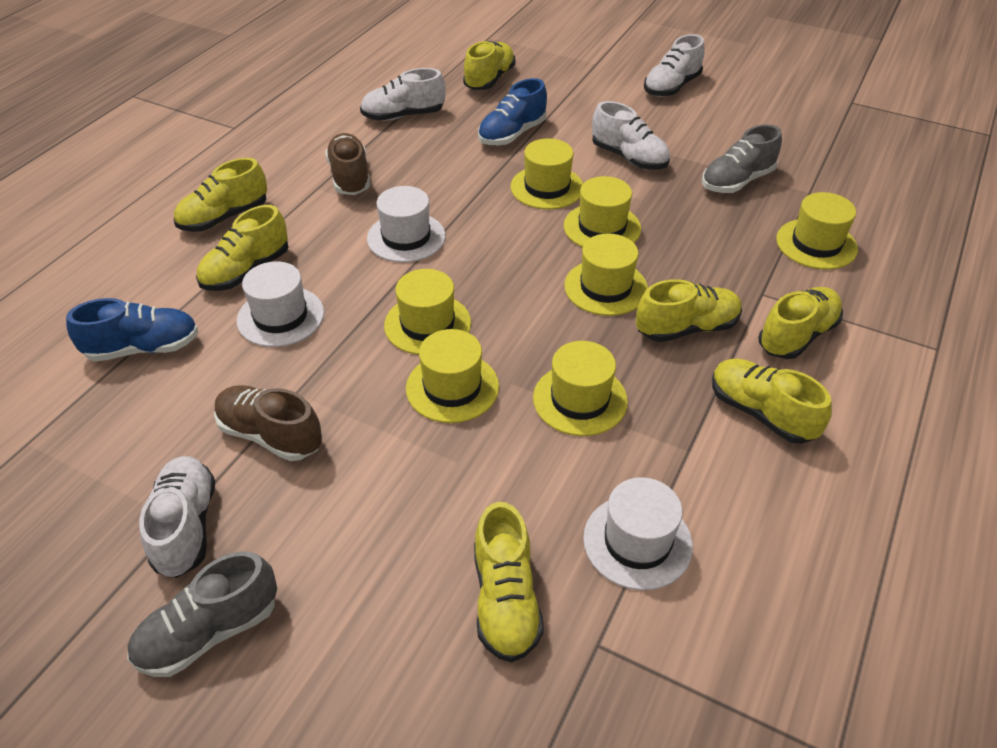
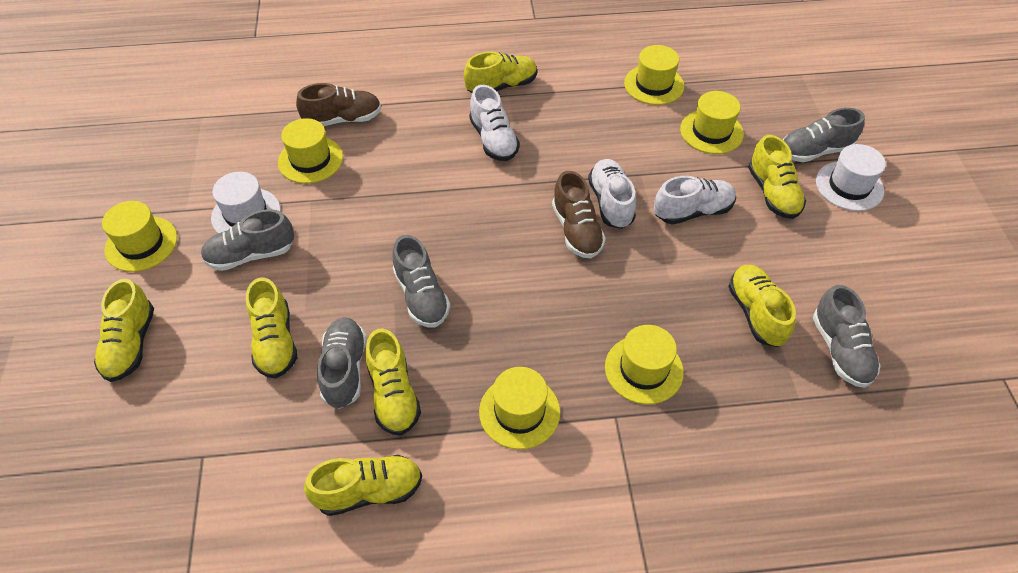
blue shoe: 2 -> 0
grey shoe: 2 -> 5
white hat: 3 -> 2
white shoe: 4 -> 3
yellow hat: 7 -> 6

